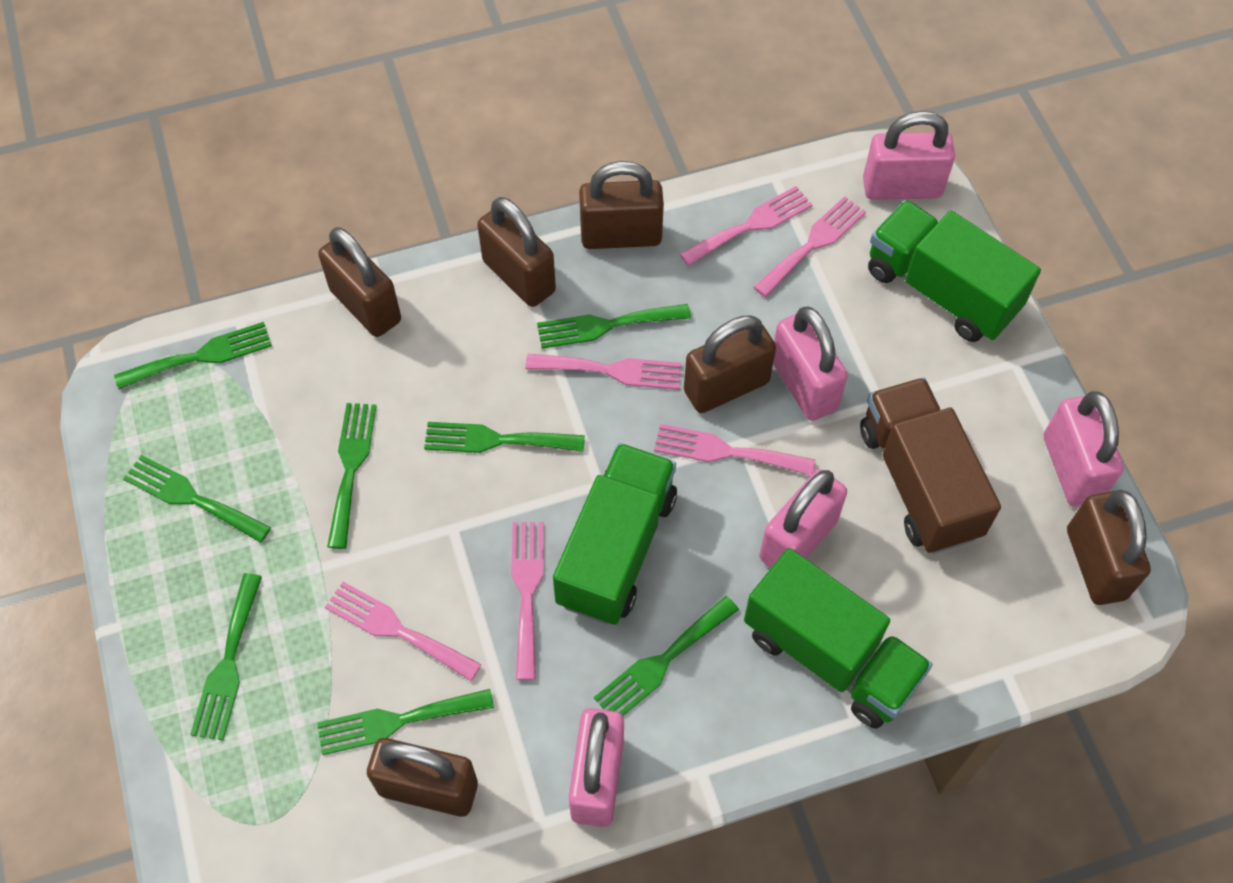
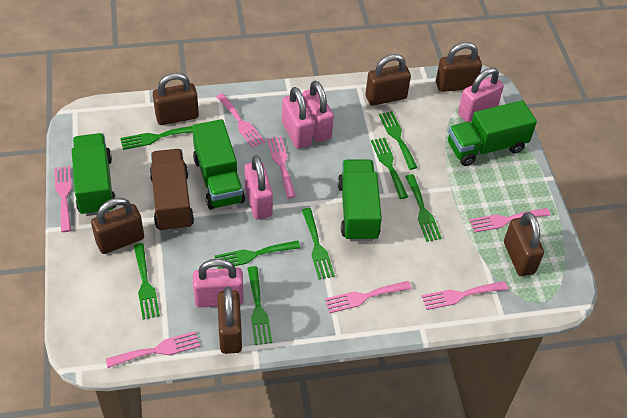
green truck: 3 -> 4
pink fork: 6 -> 7

